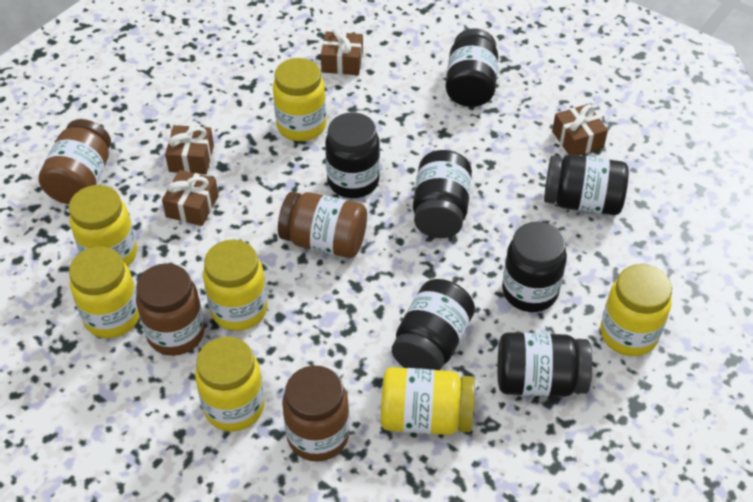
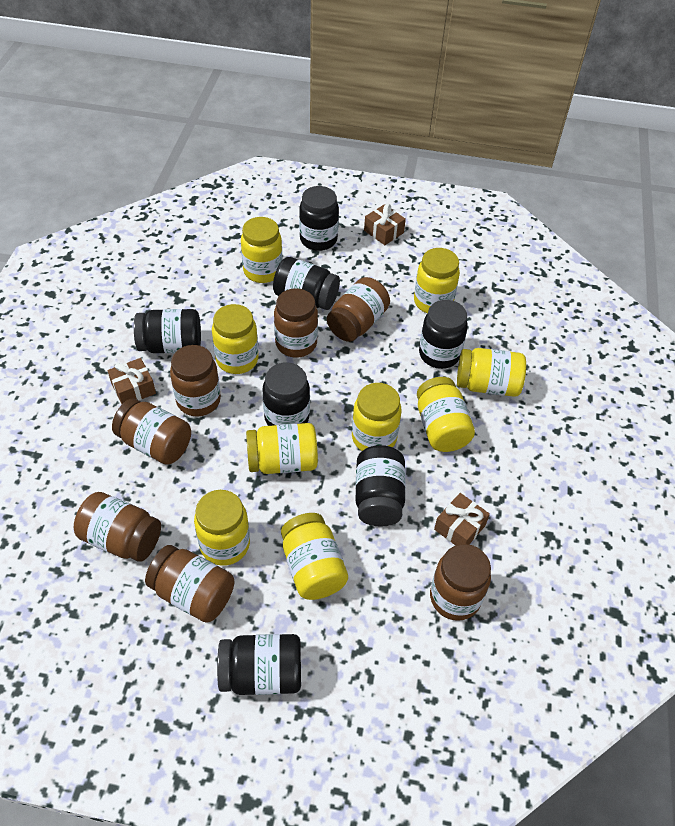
brown gift: 4 -> 3
brown jar: 4 -> 7
yellow jar: 7 -> 9

